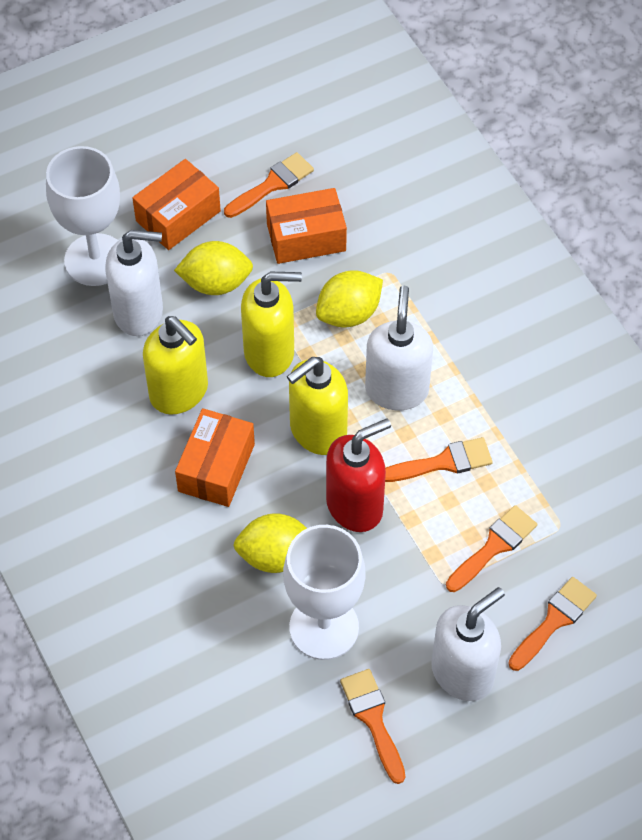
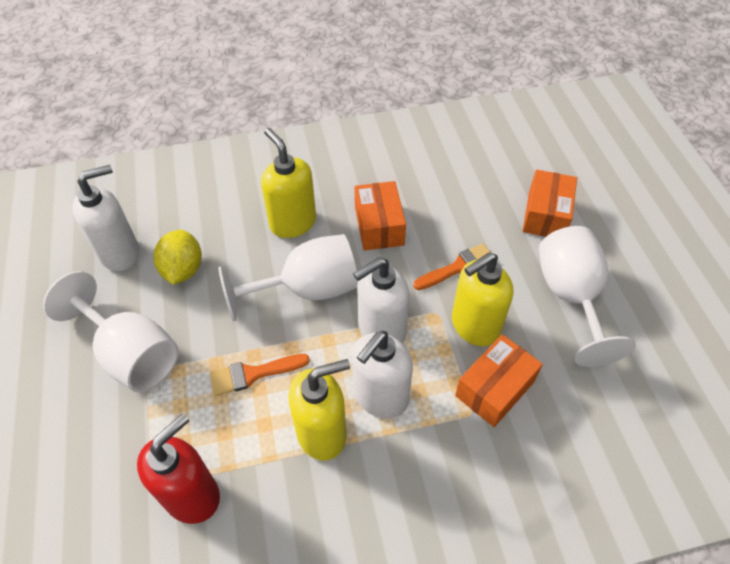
orange brush: 5 -> 2
white goblet: 2 -> 3
yellow lemon: 3 -> 1

